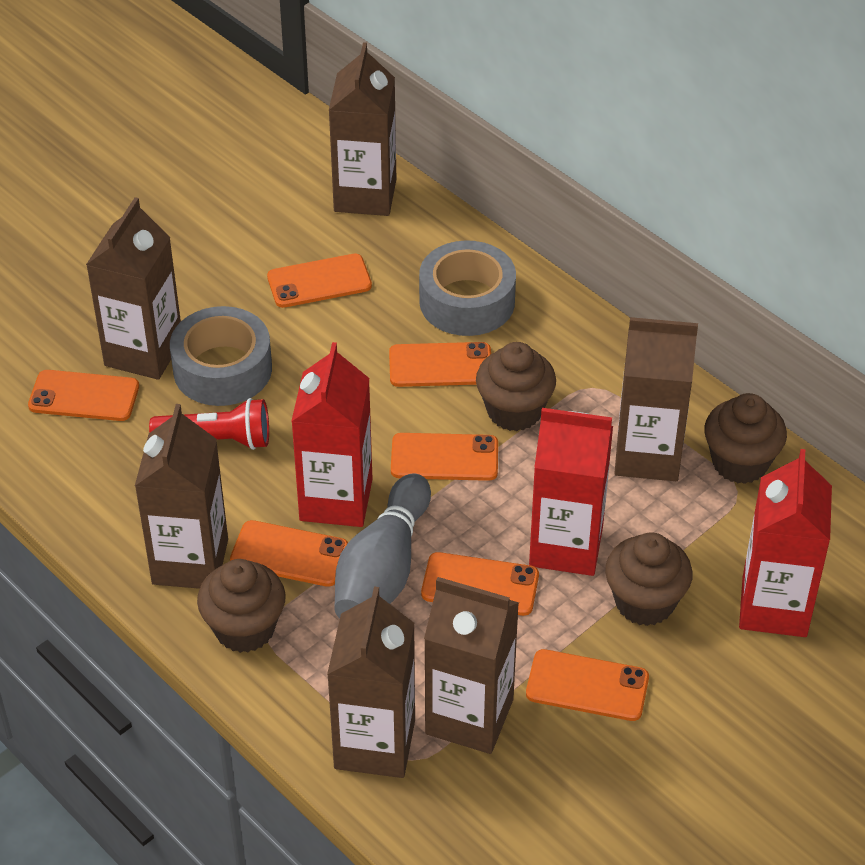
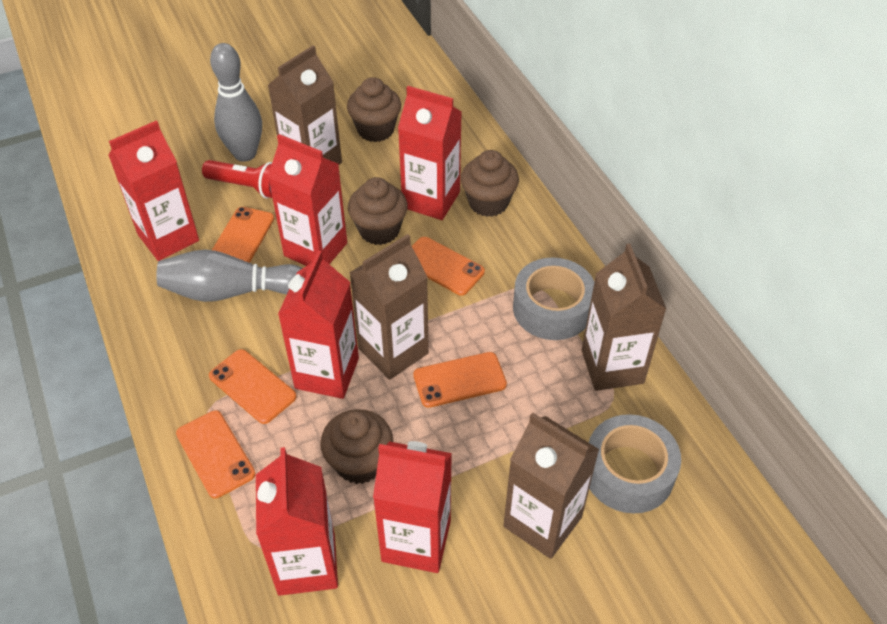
brown carton: 6 -> 4
grey bowling pin: 1 -> 2
orange phone: 7 -> 5
red carton: 3 -> 6

